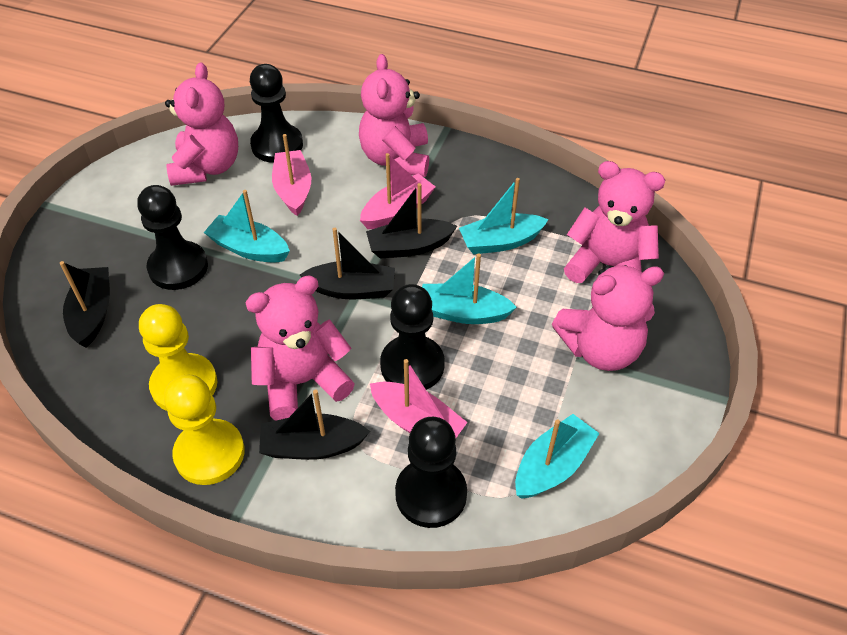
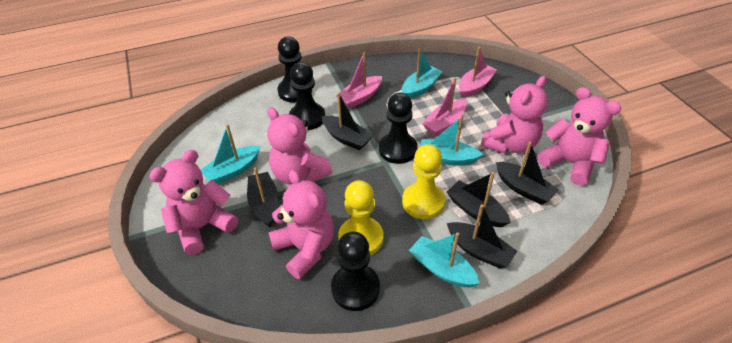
black boat: 4 -> 5

